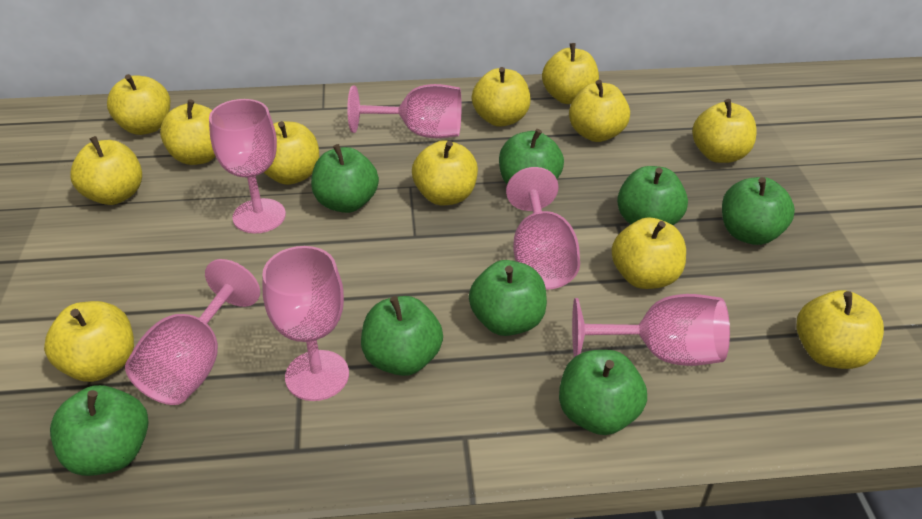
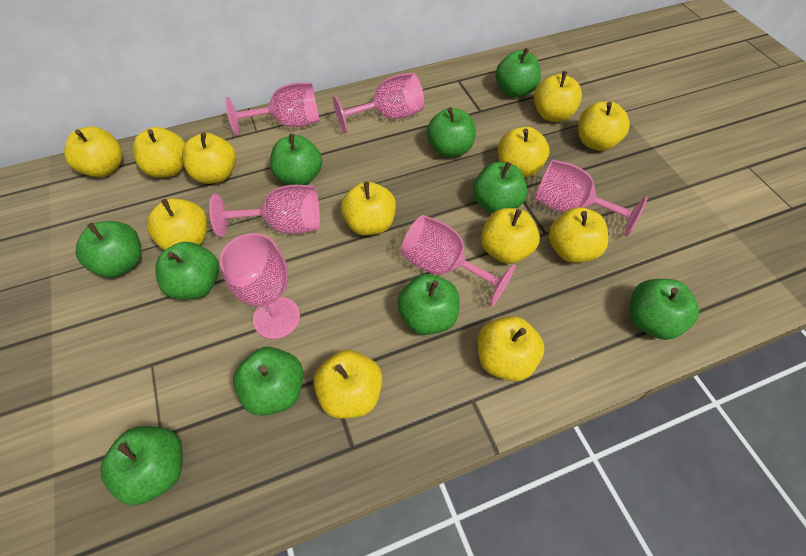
green apple: 8 -> 10

